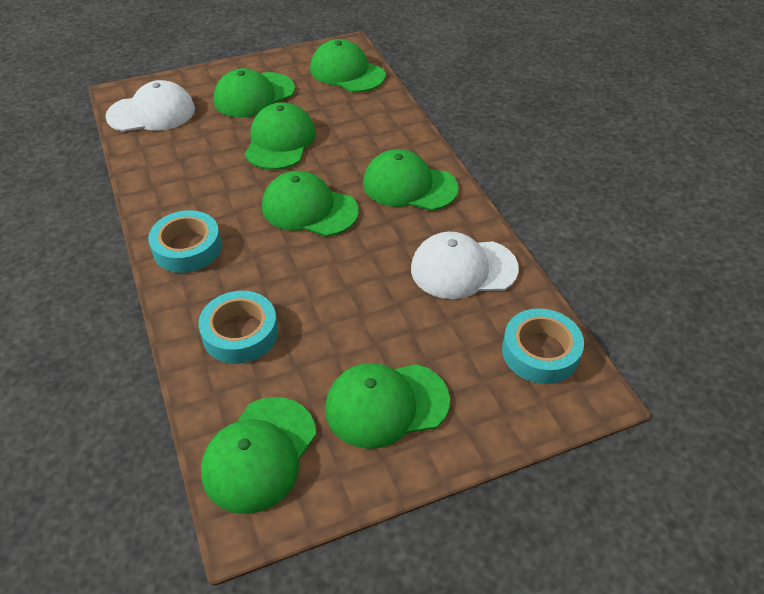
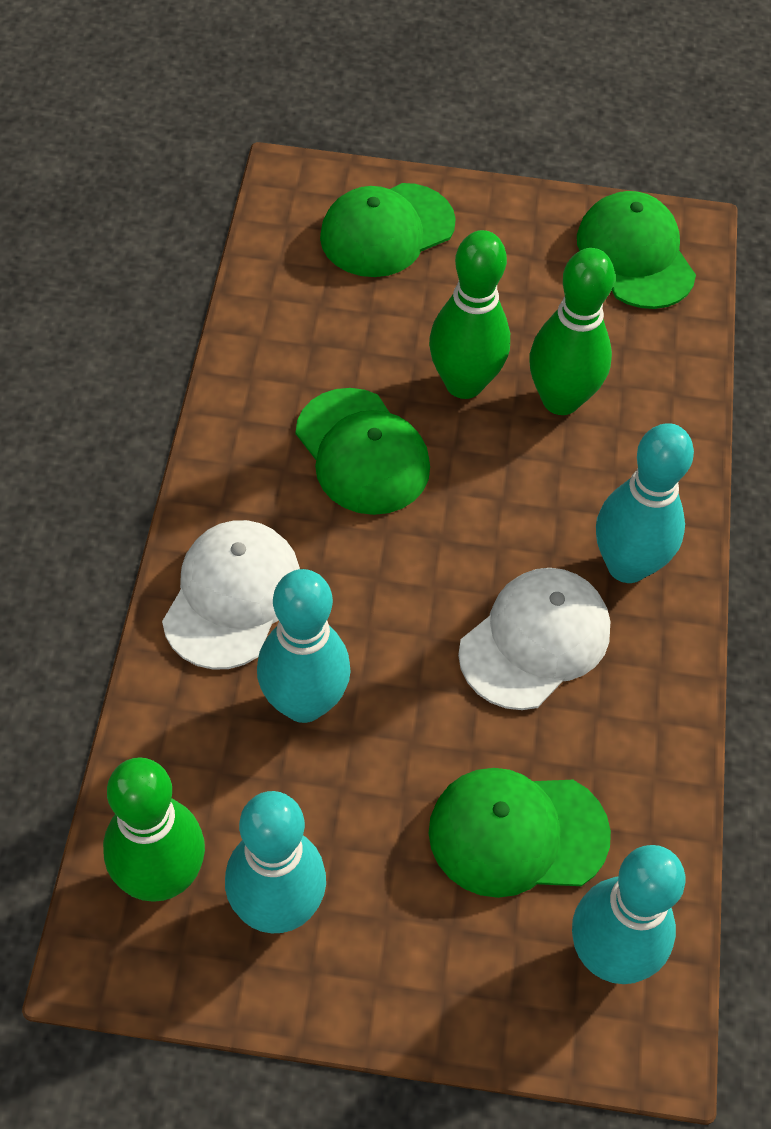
green bowling pin: 0 -> 3
green cap: 7 -> 4
turquoise bowling pin: 0 -> 4
turquoise tape: 3 -> 0

